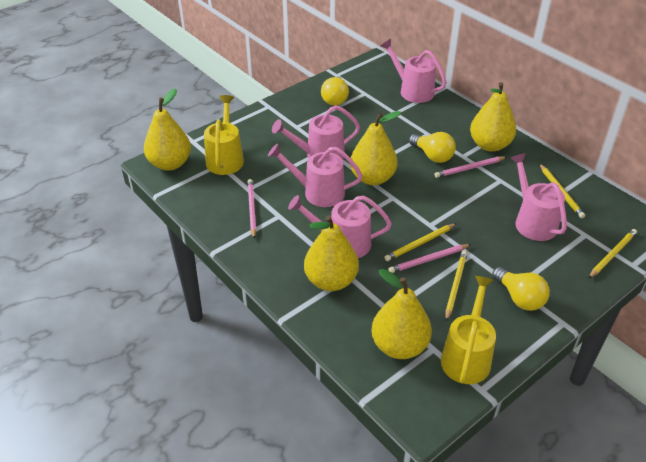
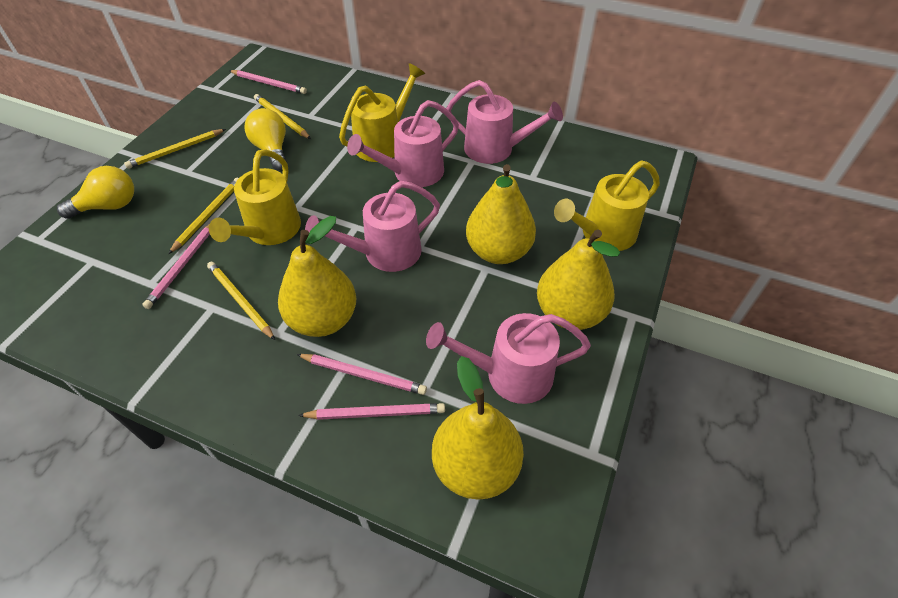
pink pencil: 3 -> 4
pink watering can: 5 -> 4
yellow light bulb: 3 -> 2
yellow pear: 5 -> 4
yellow watering can: 2 -> 3

